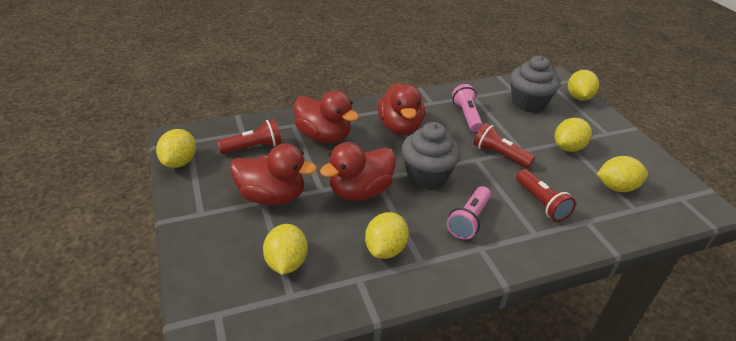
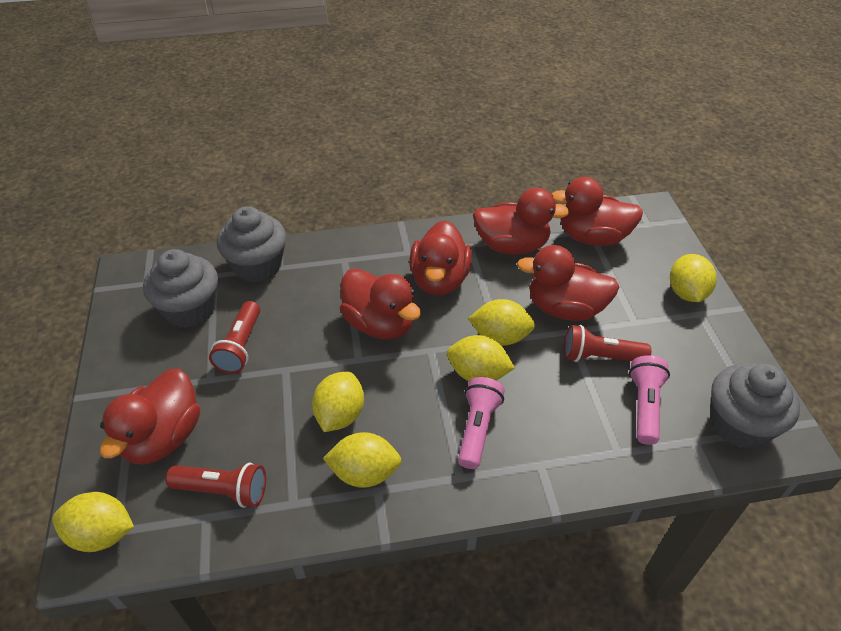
grey cupcake: 2 -> 3
red duck: 4 -> 6

